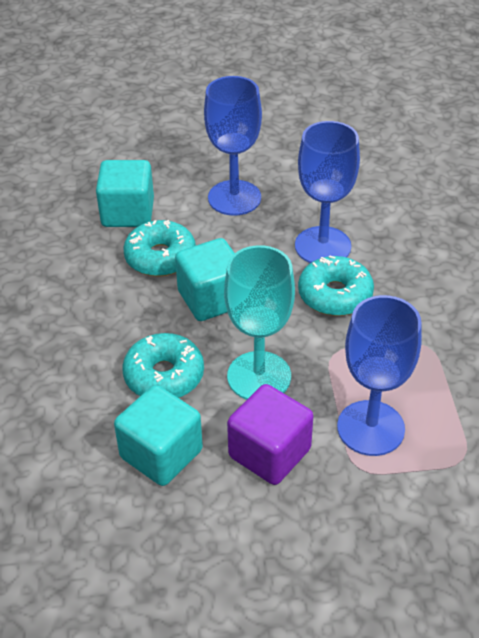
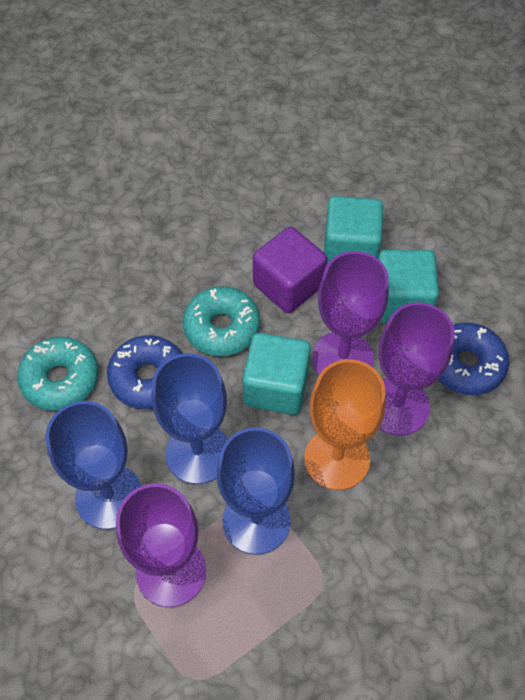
blue donut: 0 -> 2
orange goblet: 0 -> 1
purple goblet: 0 -> 3
turquoise donut: 3 -> 2
turquoise goblet: 1 -> 0

